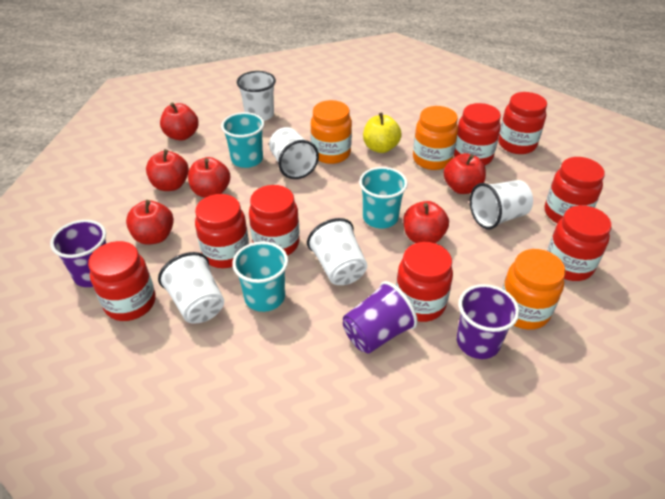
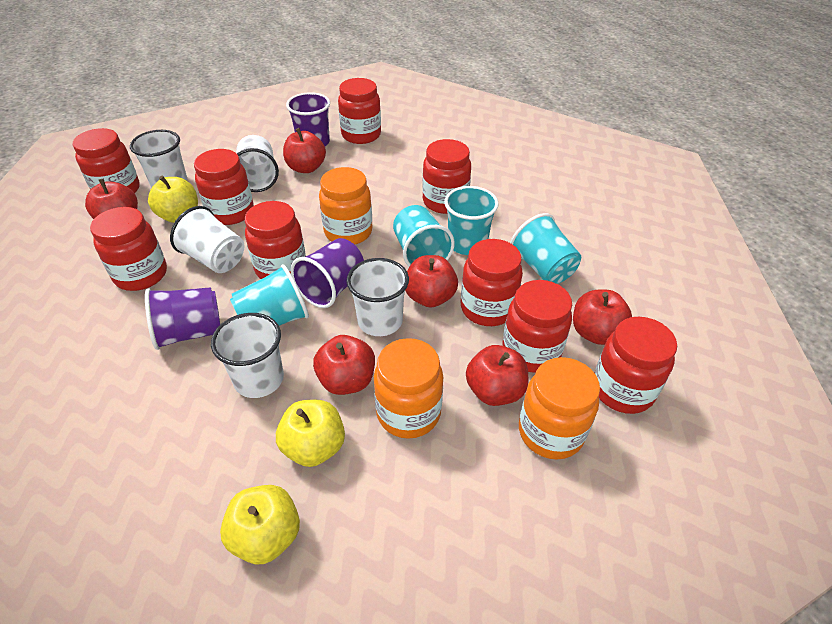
red jar: 8 -> 9
turquoise cup: 3 -> 4
yellow apple: 1 -> 3

